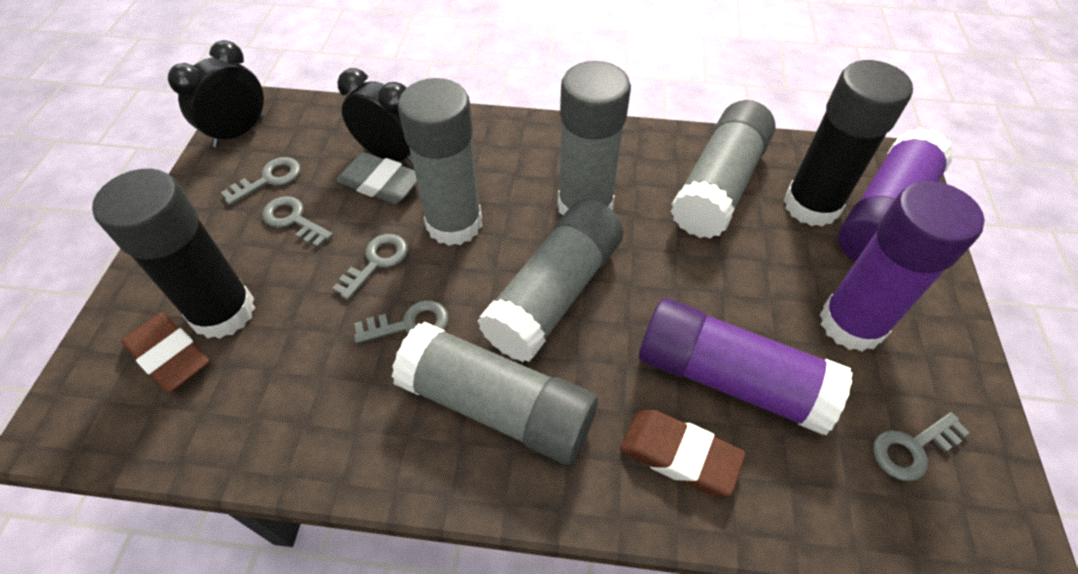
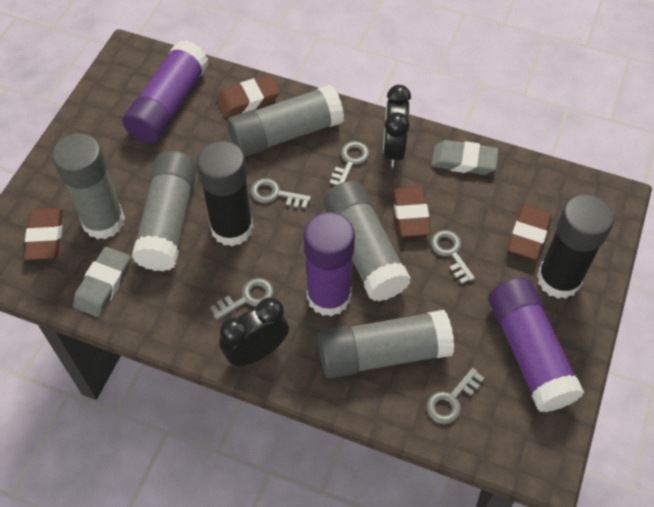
brown eraser: 2 -> 4
grey eraser: 1 -> 2

